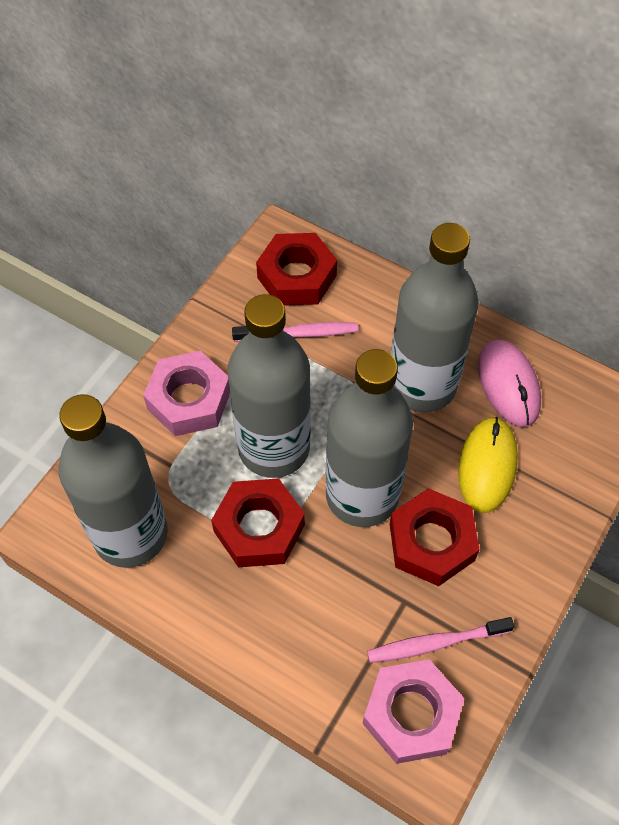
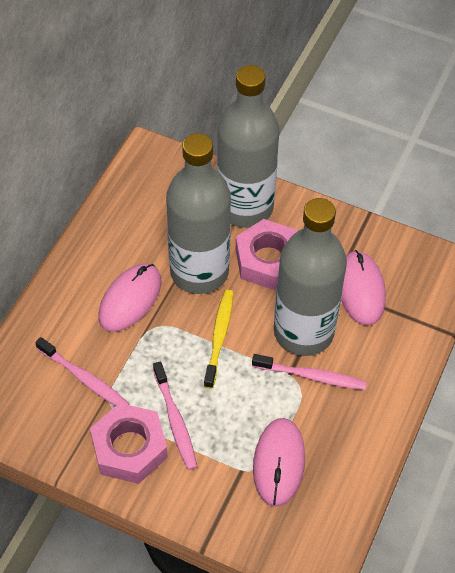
grey bottle: 4 -> 3
pink mouse: 1 -> 3
pink toothbrush: 2 -> 3
red nut: 3 -> 0
yellow mouse: 1 -> 0
yellow toothbrush: 0 -> 1

